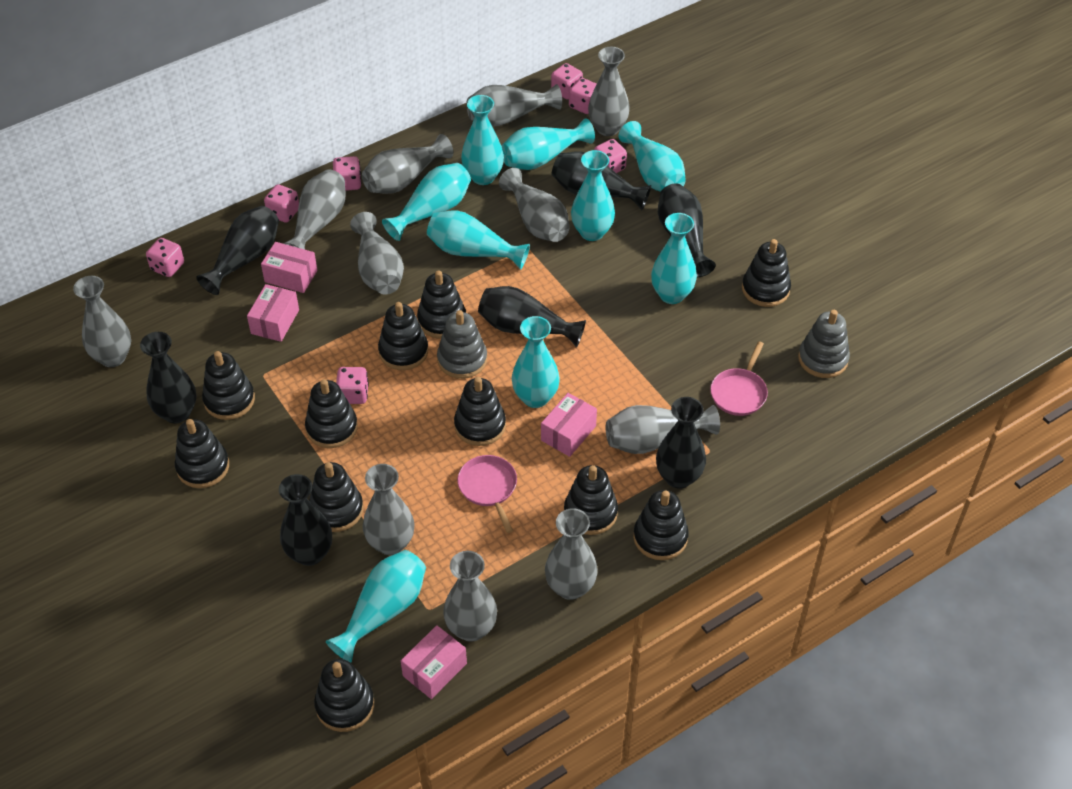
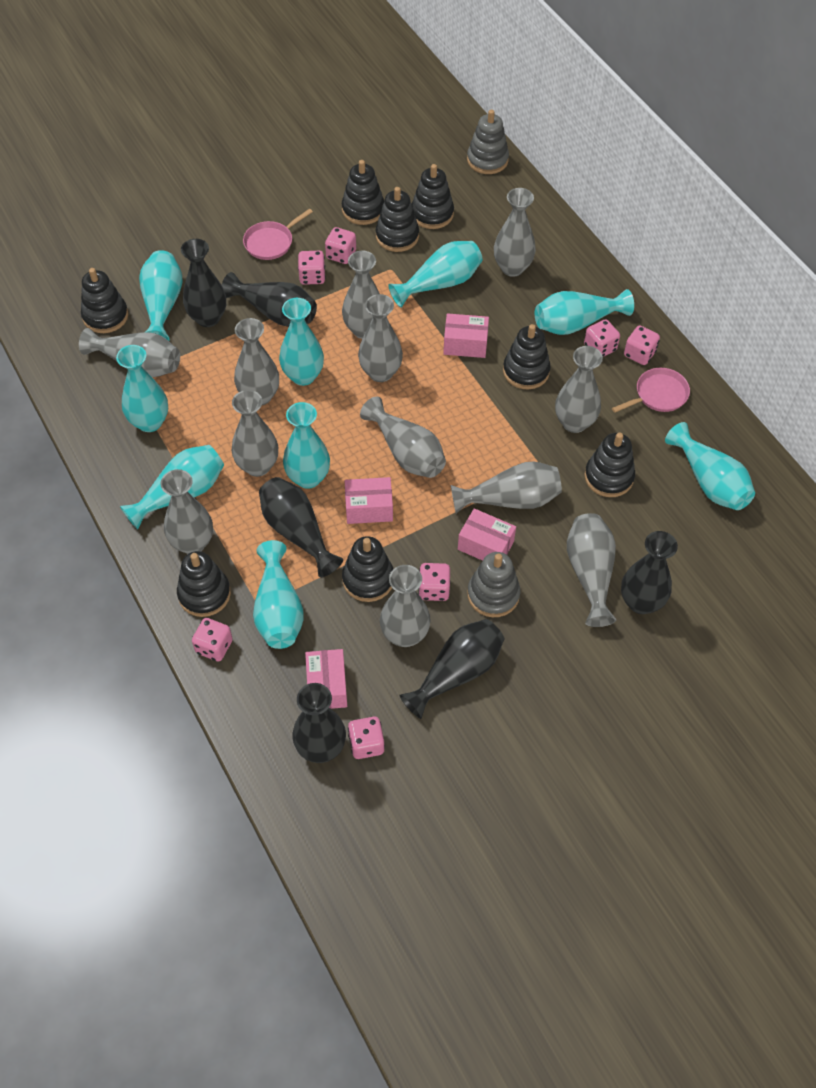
black stacking toy: 11 -> 8
black vase: 7 -> 6
grey vase: 11 -> 12

